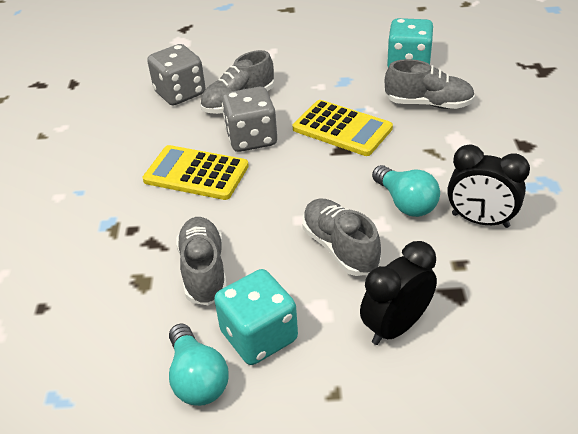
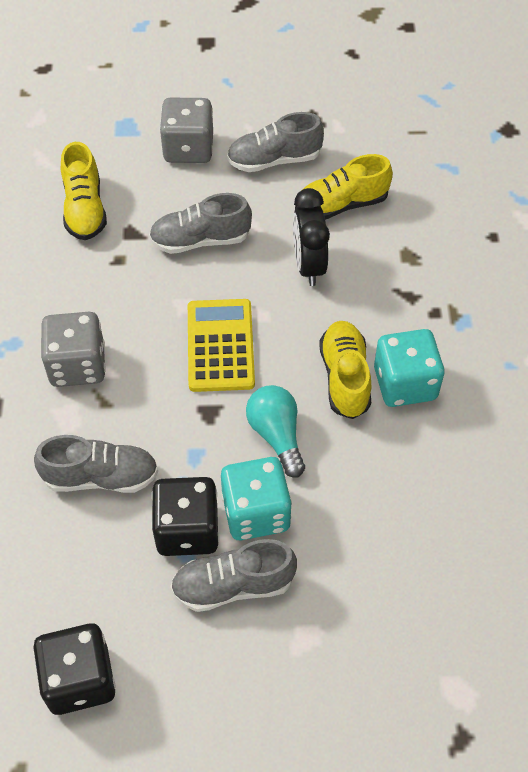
black clock: 2 -> 1
black dice: 0 -> 2
turquoise light bulb: 2 -> 1
yellow calculator: 2 -> 1
yellow shoe: 0 -> 3

